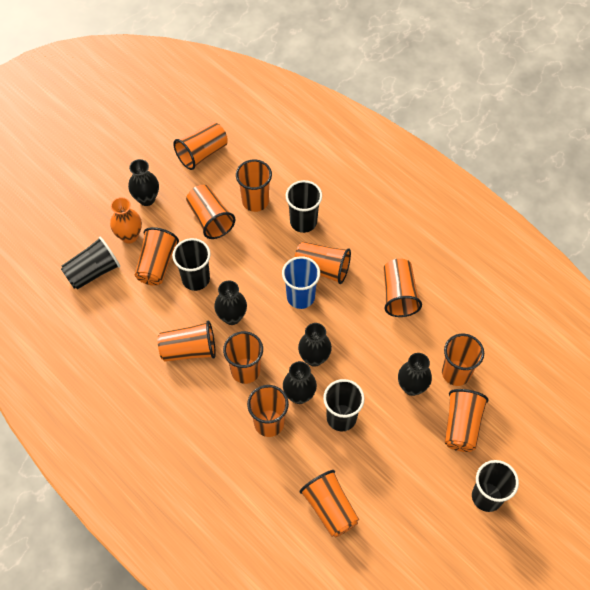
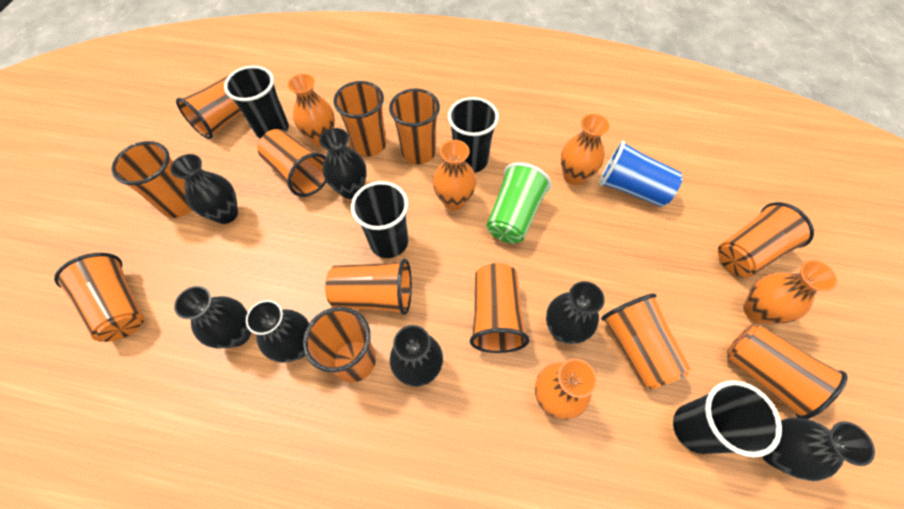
black cup: 5 -> 4
black vase: 5 -> 7
green cup: 0 -> 1
orange vase: 1 -> 5

